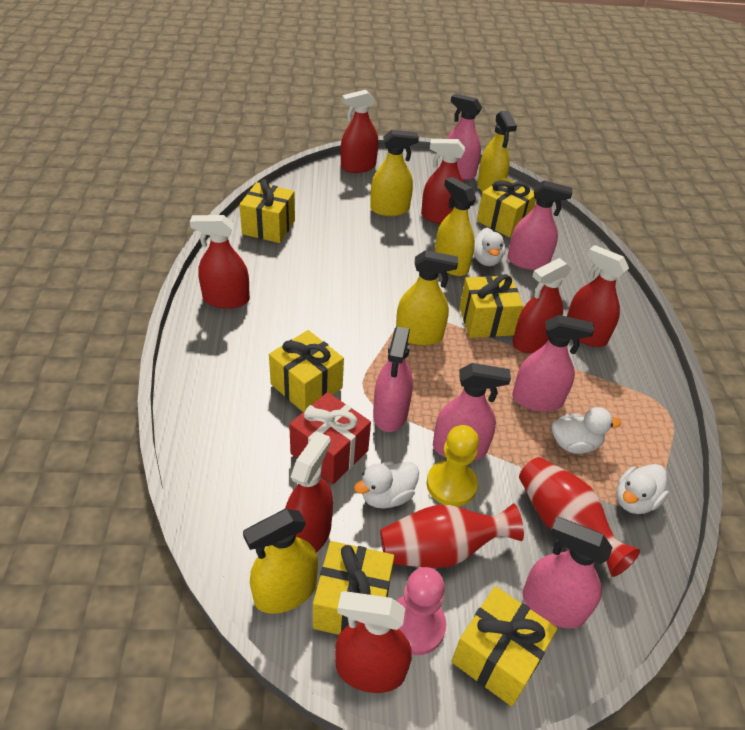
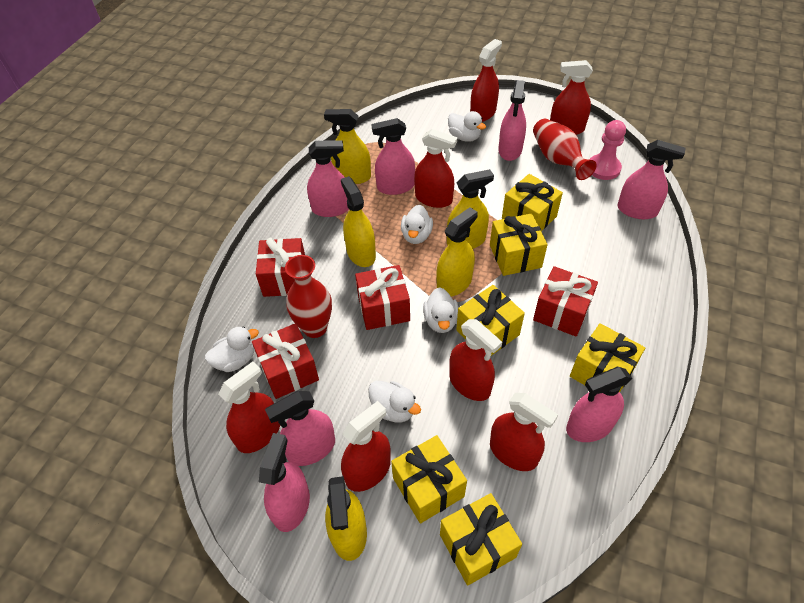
pink spray bottle: 6 -> 7
red gift: 1 -> 4
white duck: 4 -> 5
yellow pawn: 1 -> 0

